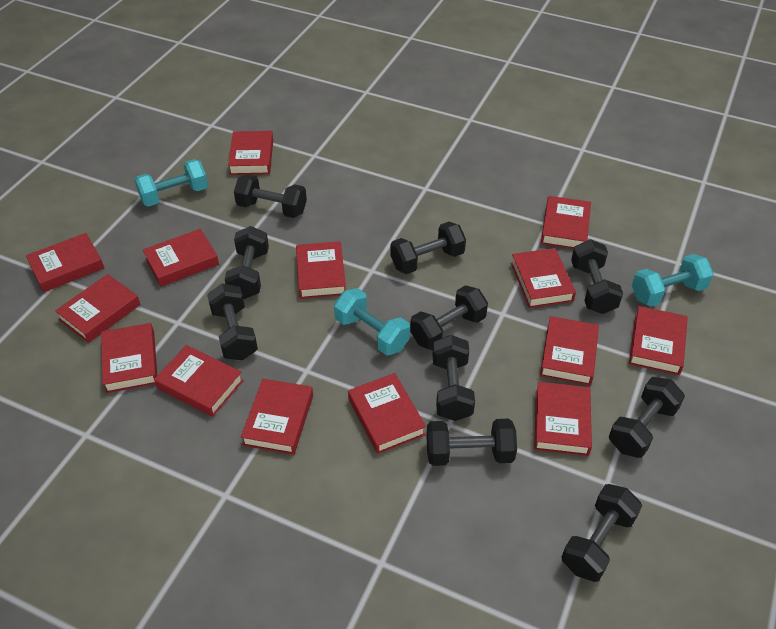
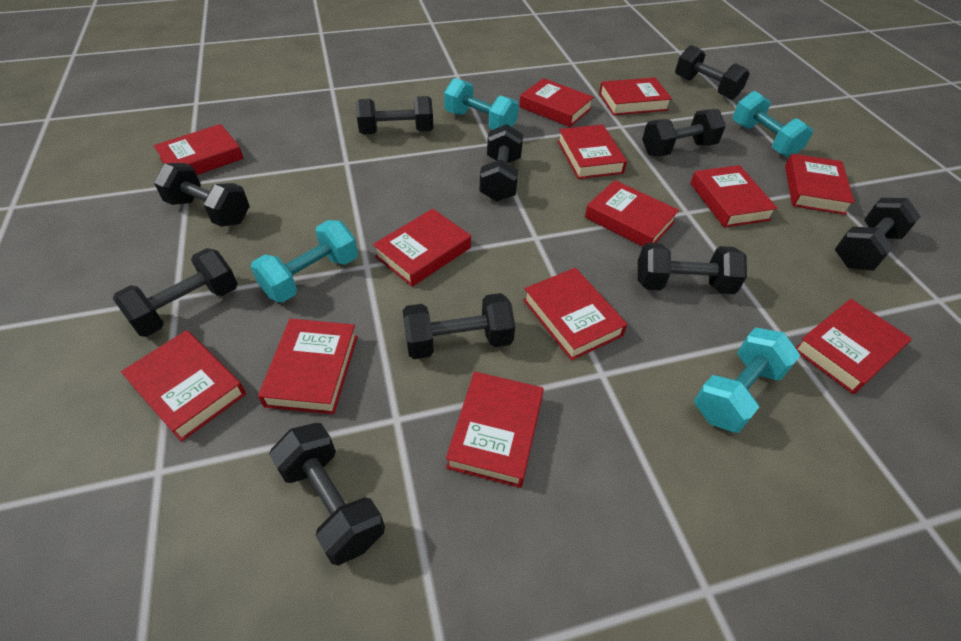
red book: 14 -> 13
turquoise dumbbell: 3 -> 4

